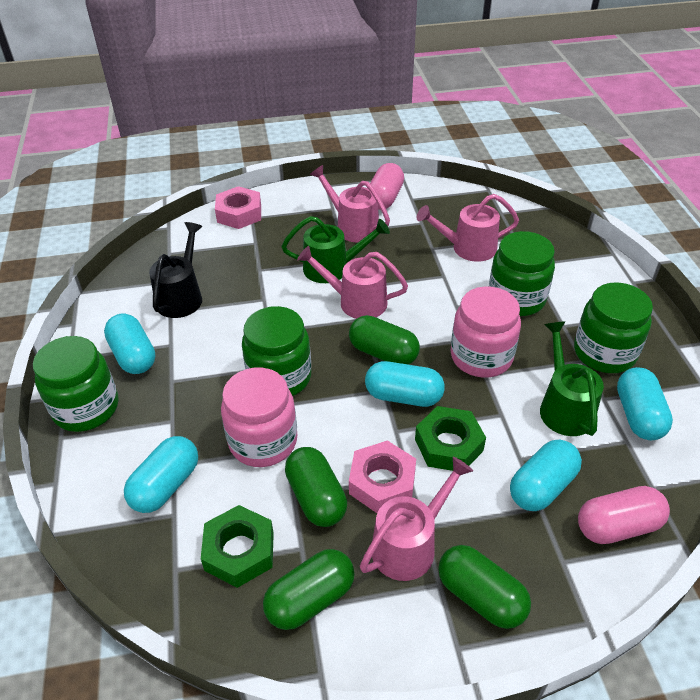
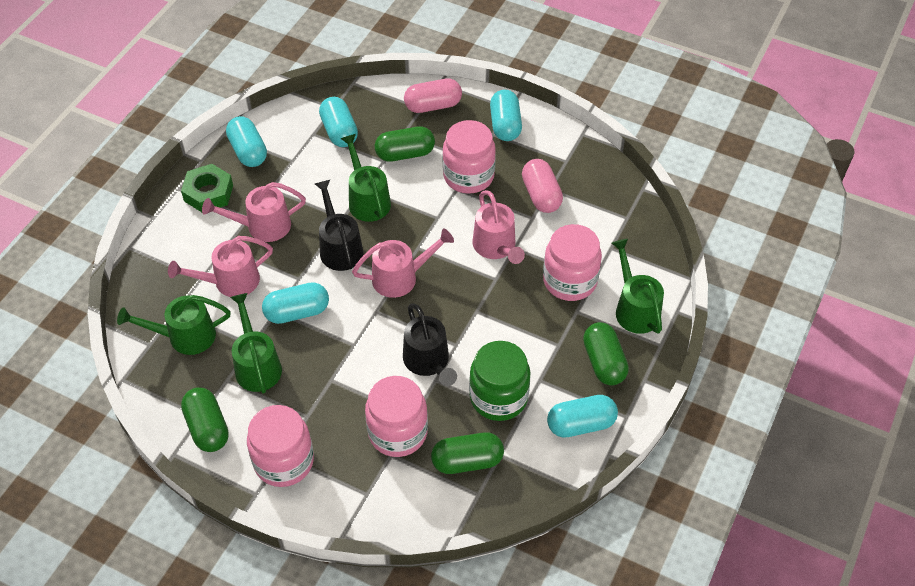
black watering can: 1 -> 2
green jar: 4 -> 1
green nut: 2 -> 1
green watering can: 2 -> 4
pink jar: 2 -> 4
pink nut: 2 -> 0

